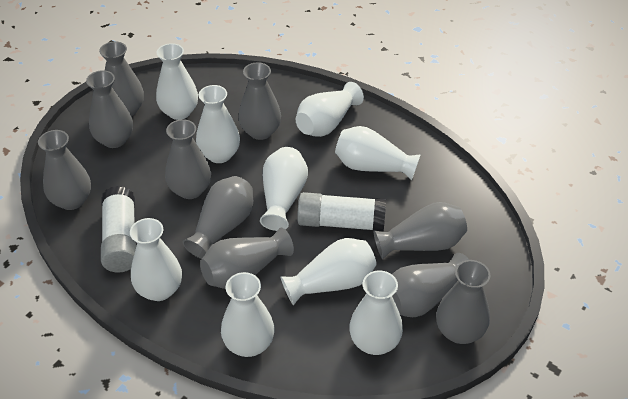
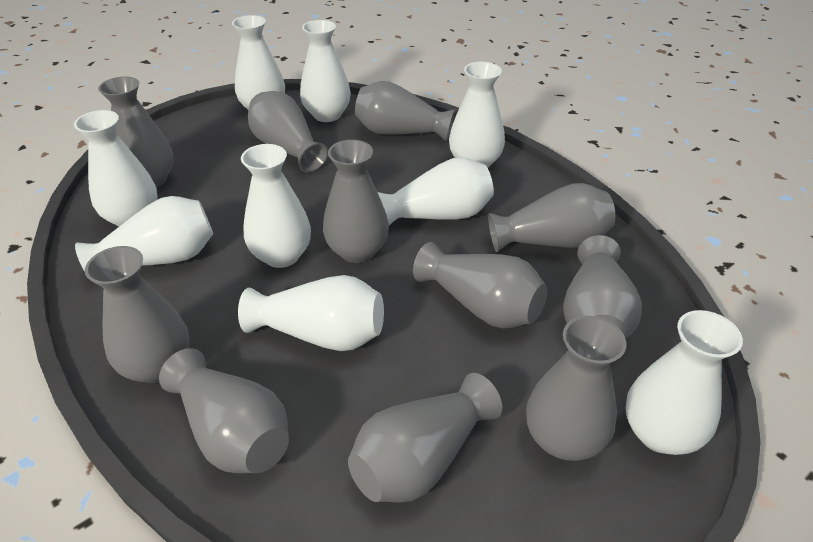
grey vase: 10 -> 11
white glue stick: 2 -> 0

